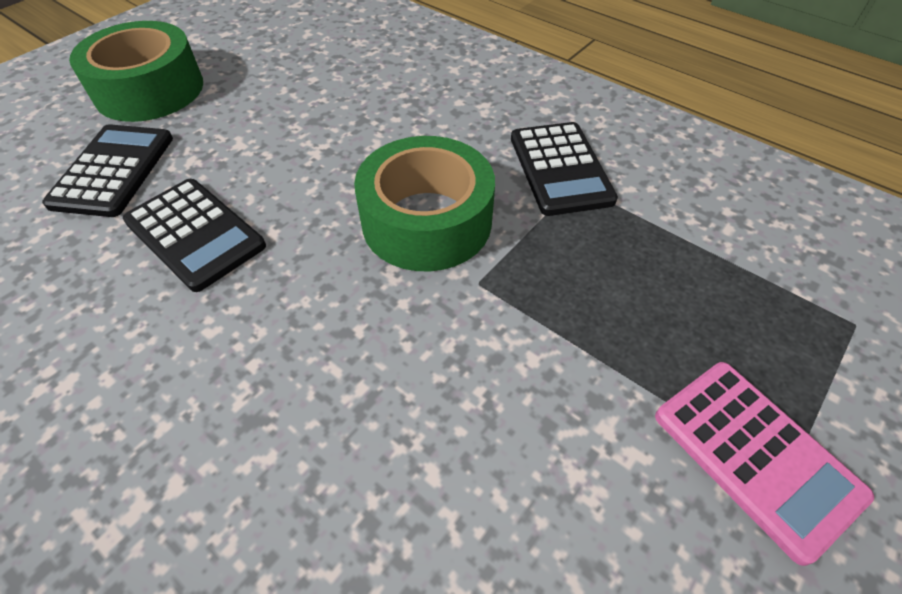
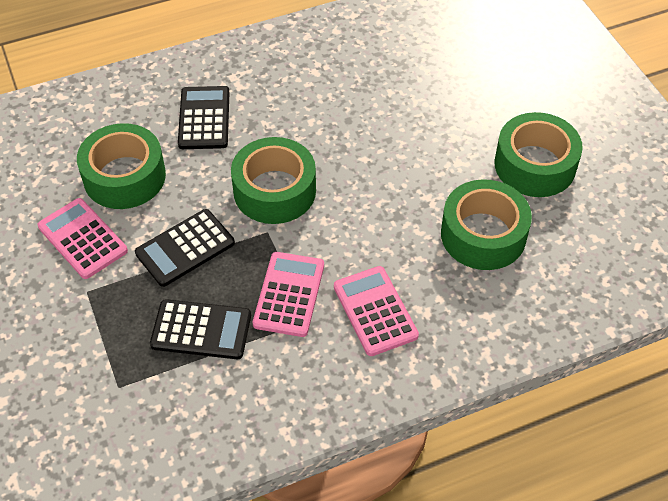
green tape: 2 -> 4
pink calculator: 1 -> 3

